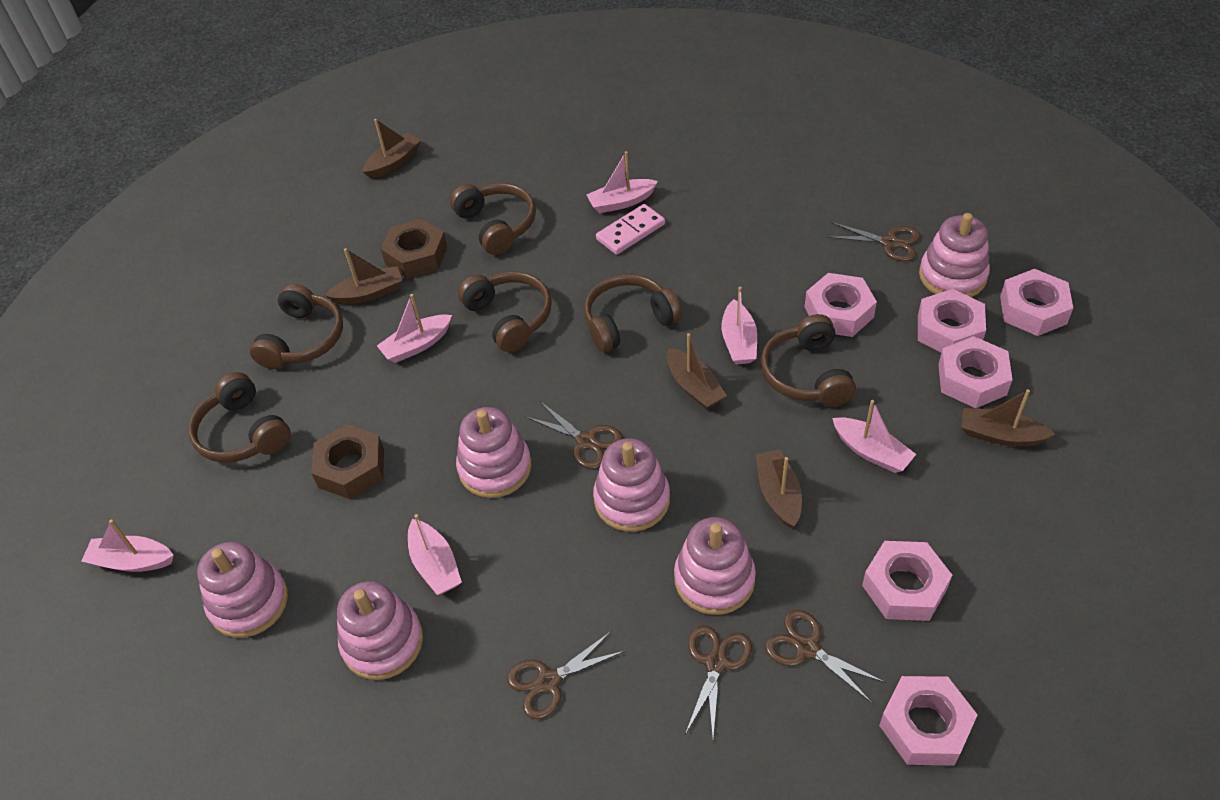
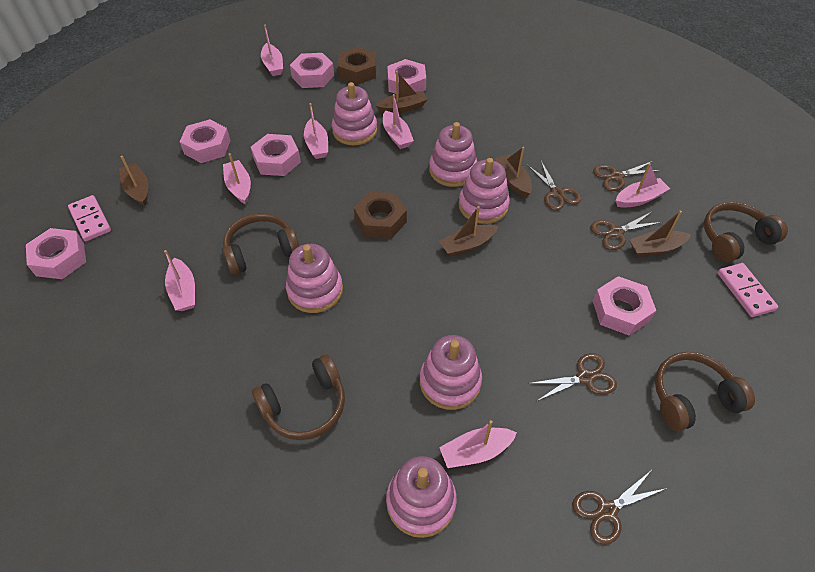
brown headphones: 6 -> 4
pink boat: 6 -> 7
pink domino: 1 -> 2

